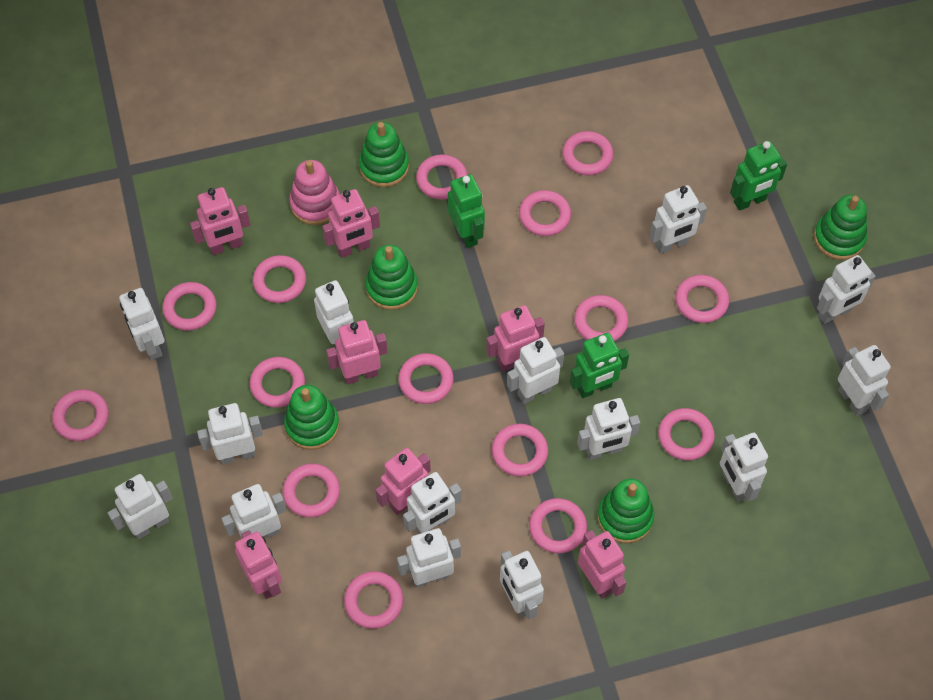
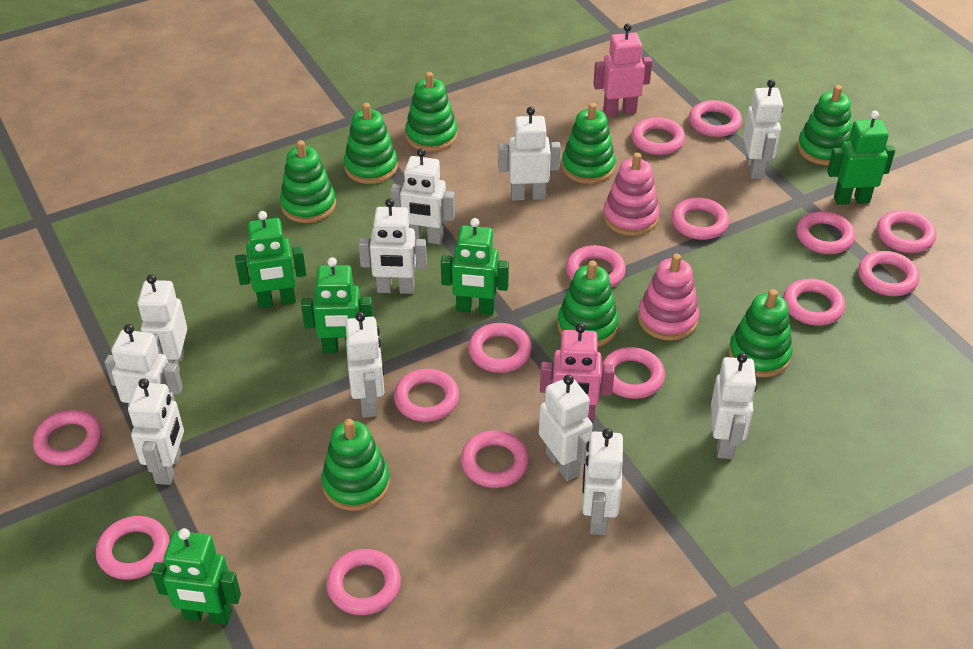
green robot: 3 -> 5
green stacking toy: 5 -> 8
pink robot: 7 -> 2
pink stacking toy: 1 -> 2
white robot: 14 -> 11

